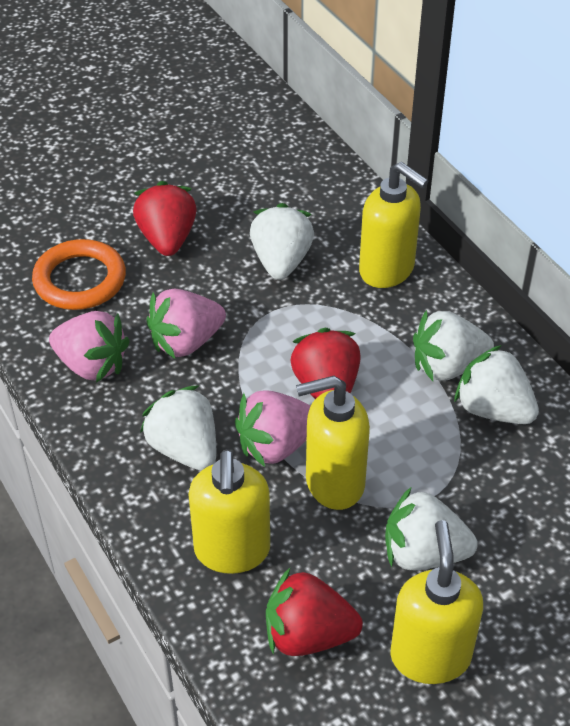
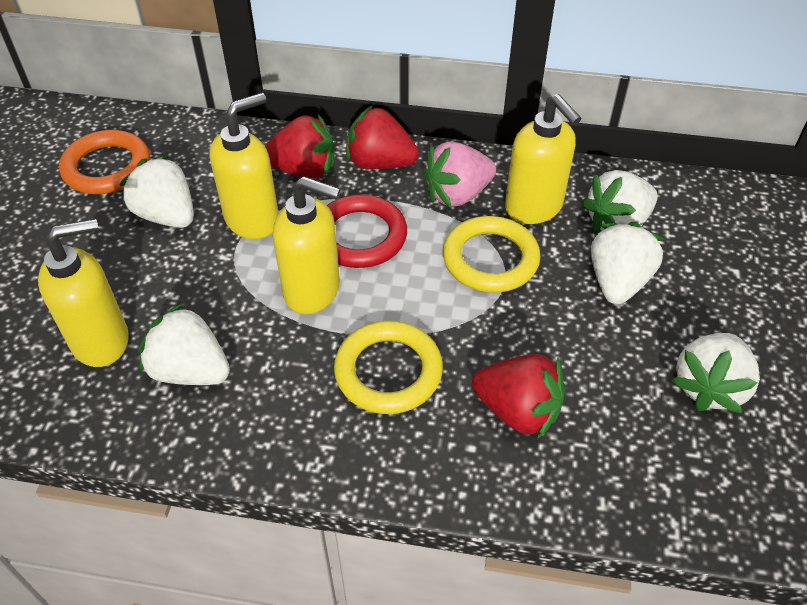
pink strawberry: 3 -> 1
red ring: 0 -> 1
yellow ring: 0 -> 2

